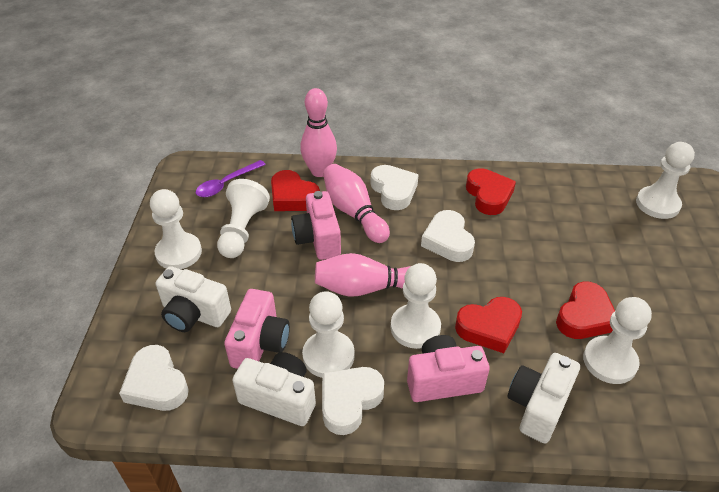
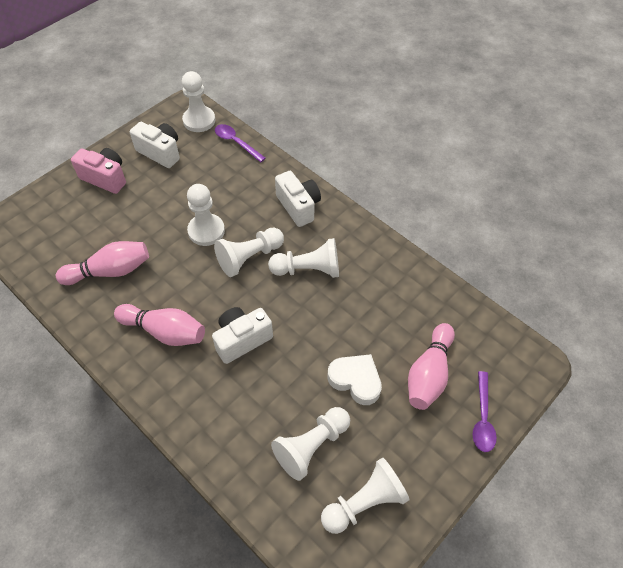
pink camera: 3 -> 1
purple spoon: 1 -> 2
red heart: 4 -> 0
white heart: 4 -> 1

